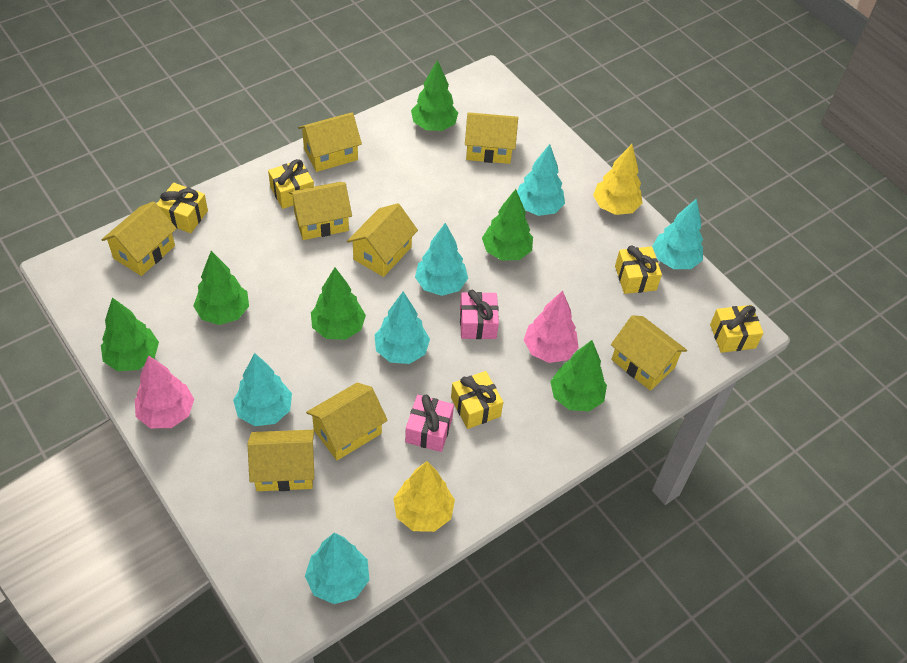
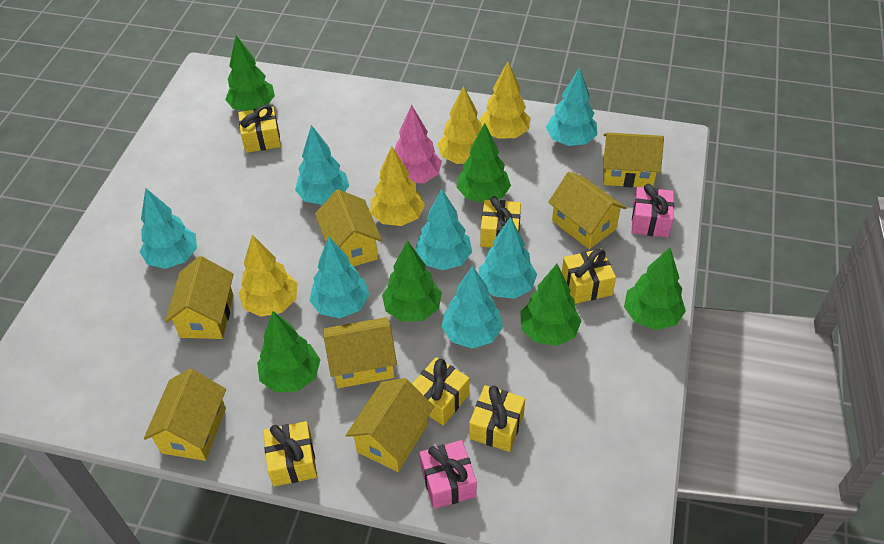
pink tree: 2 -> 1
turquoise tree: 6 -> 7
yellow gift: 5 -> 6
yellow house: 8 -> 7
yellow tree: 2 -> 4

